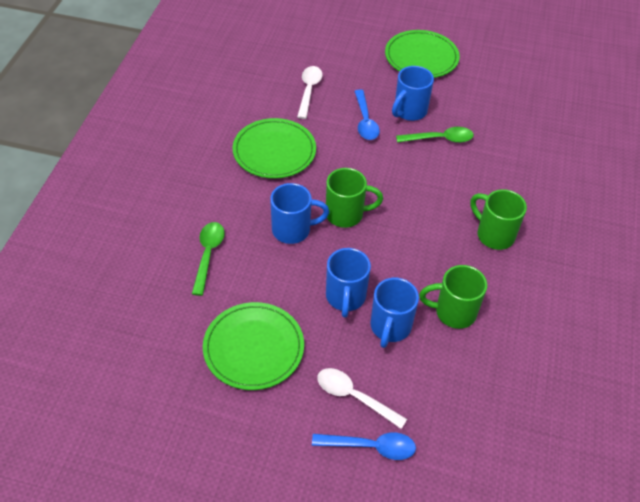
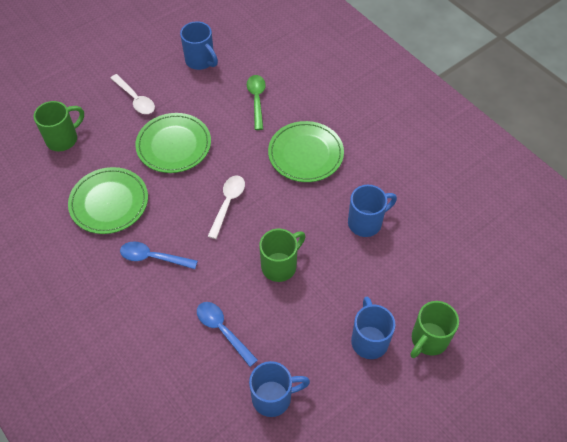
green spoon: 2 -> 1

